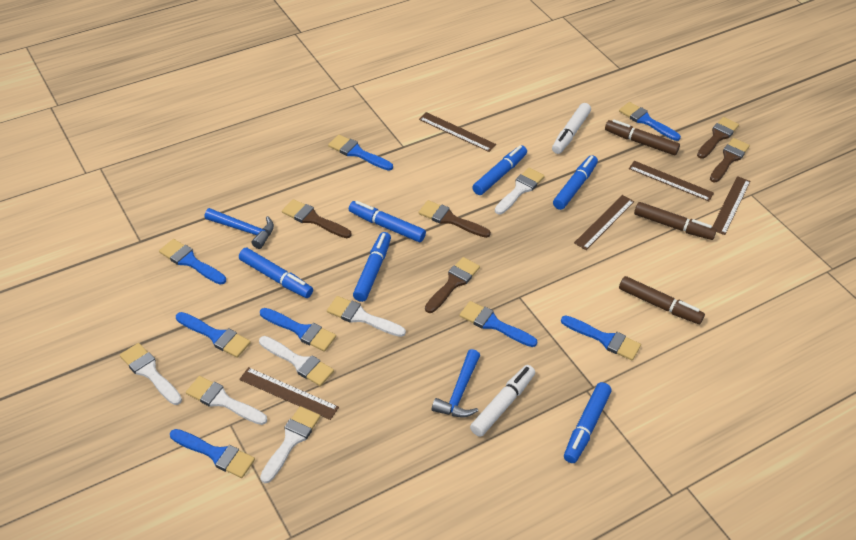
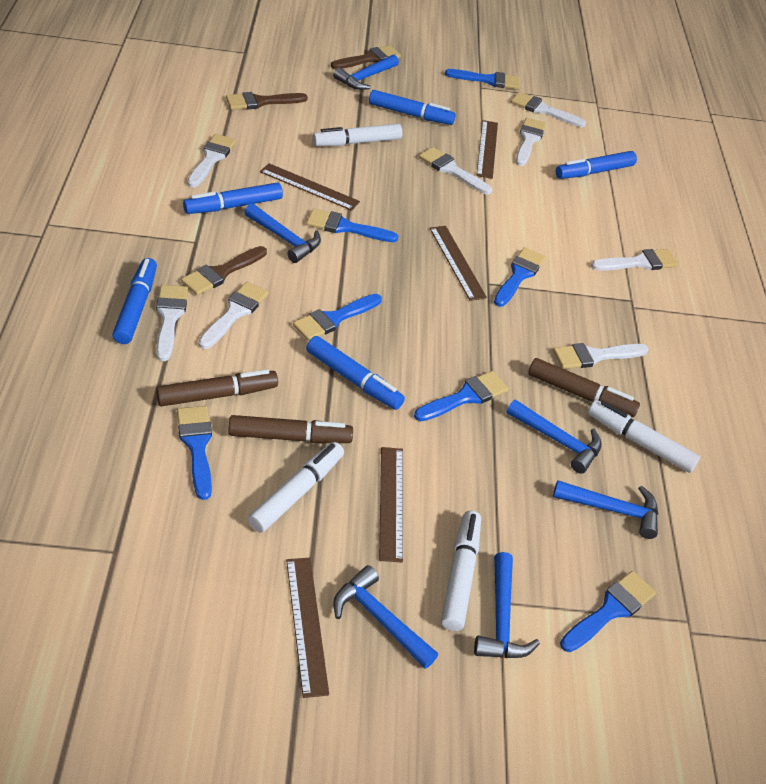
blue brush: 8 -> 7
blue hammer: 2 -> 6
blue marker: 6 -> 5
brown brush: 5 -> 3
white brush: 6 -> 8
white marker: 2 -> 4

